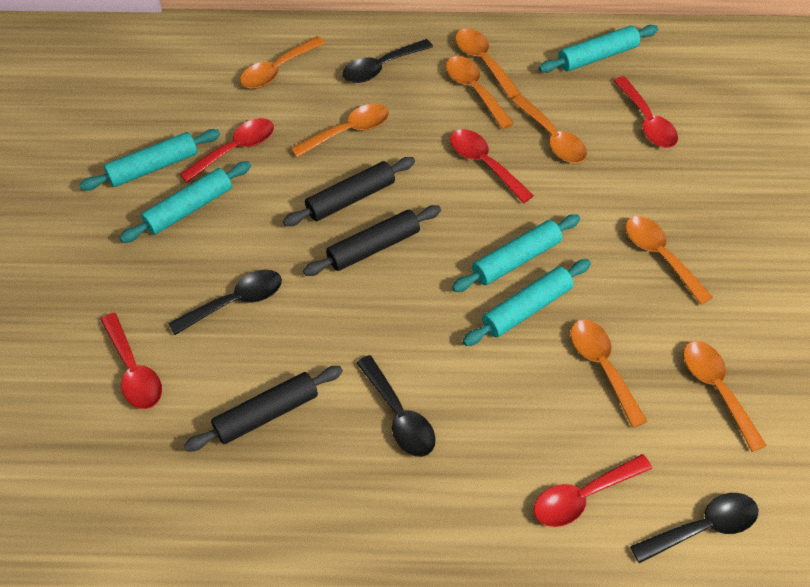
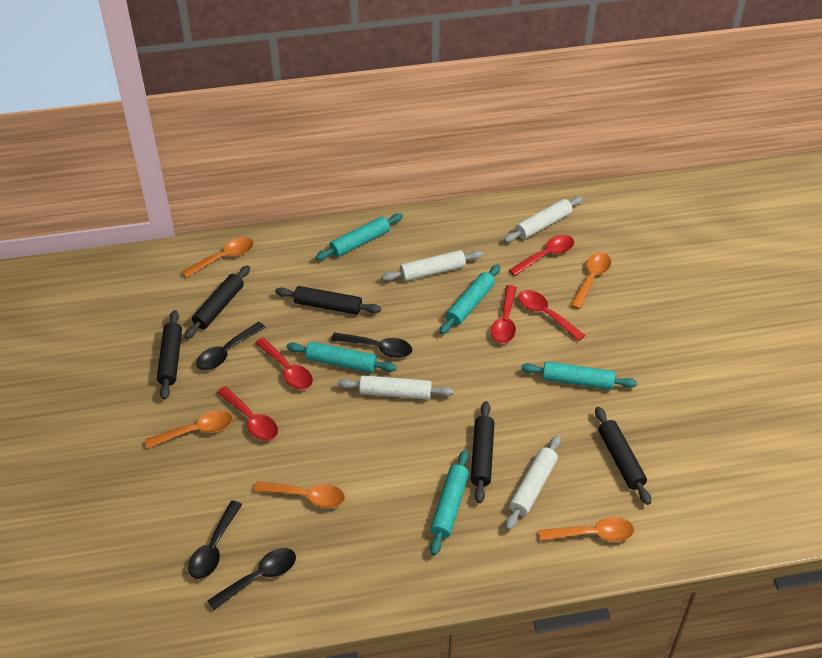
black rolling pin: 3 -> 5
orange spoon: 8 -> 5
white rolling pin: 0 -> 4

